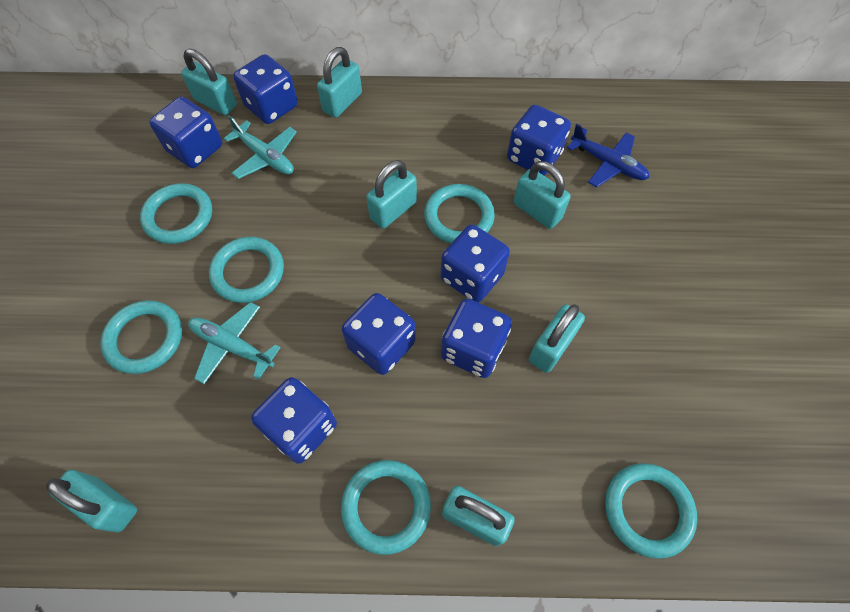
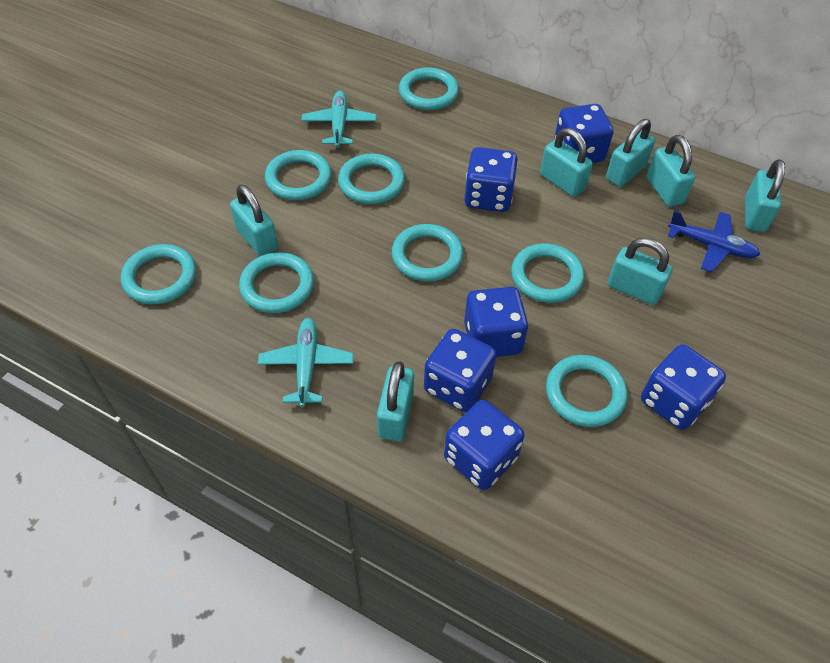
blue dice: 7 -> 6
turquoise ring: 6 -> 8

